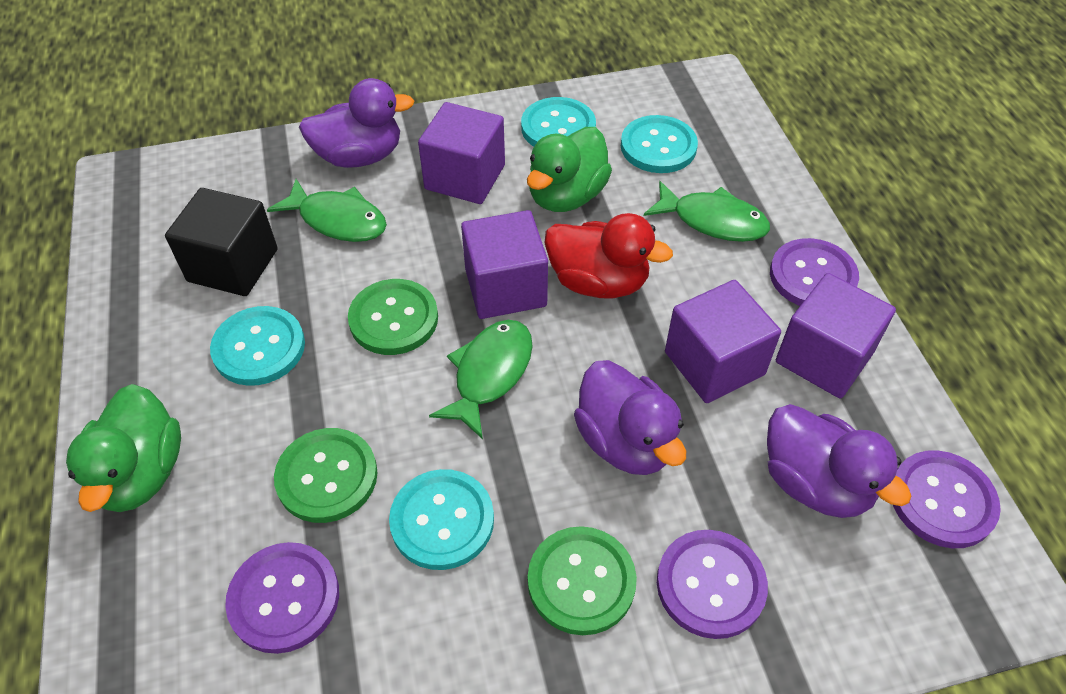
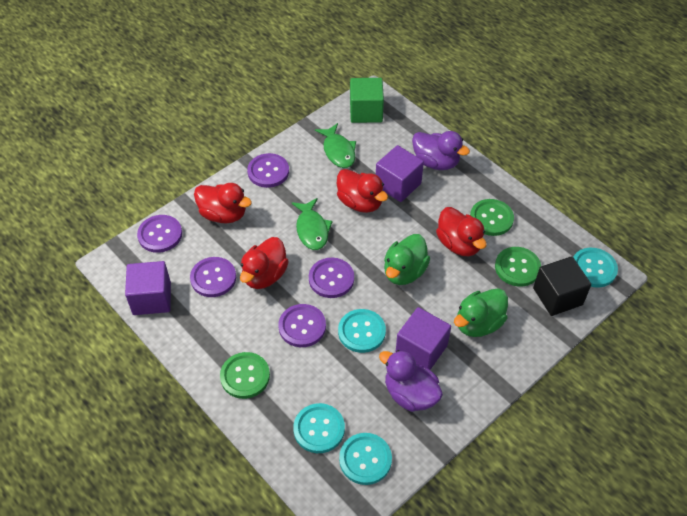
green cube: 0 -> 1
green fish: 3 -> 2
purple button: 4 -> 5
purple cube: 4 -> 3
purple duck: 3 -> 2
red duck: 1 -> 4

